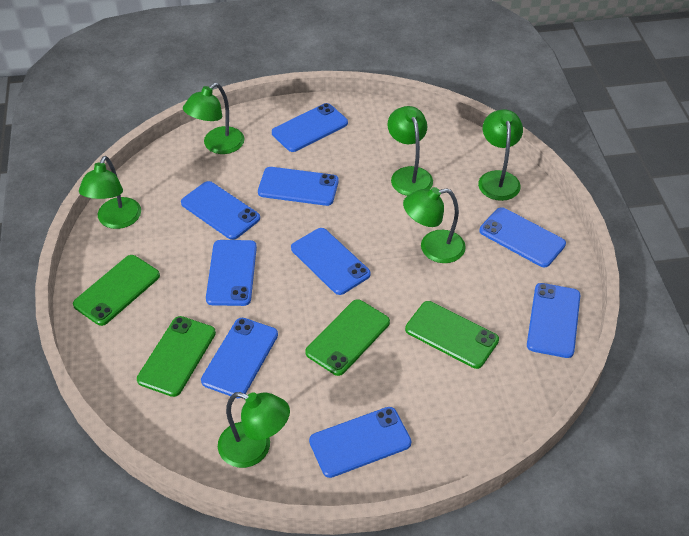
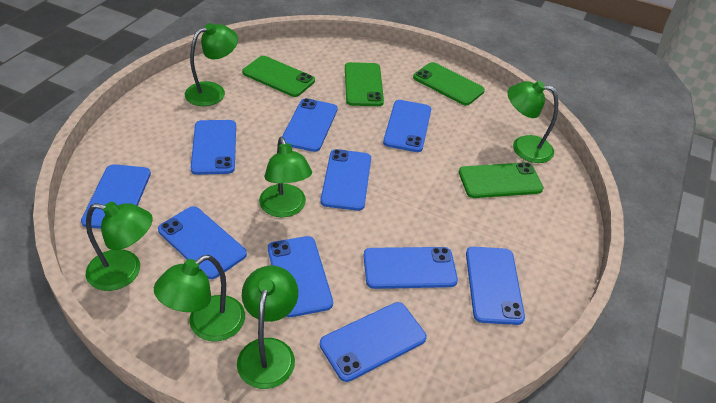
blue phone: 9 -> 10

